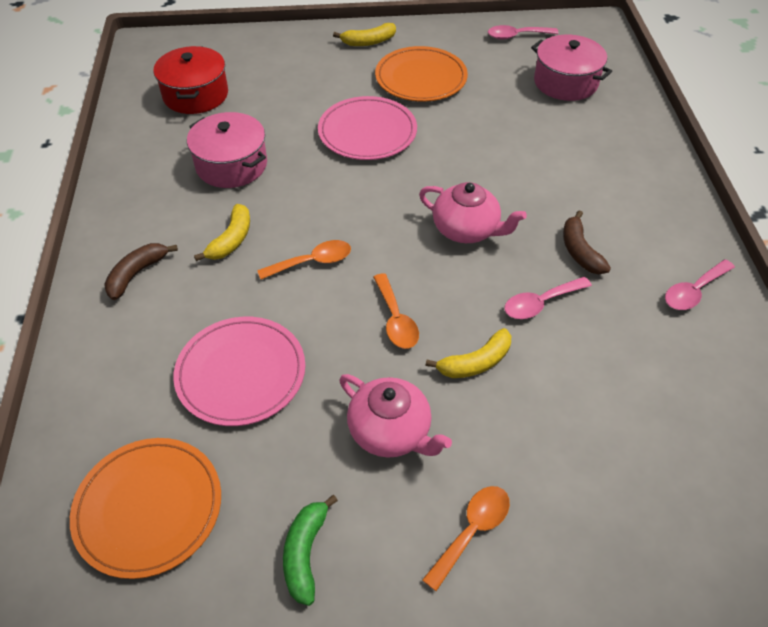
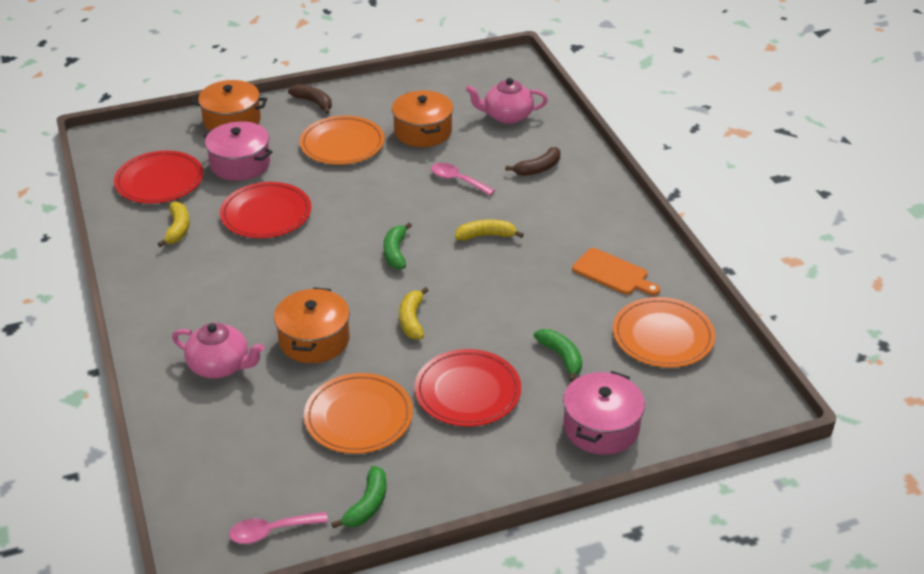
green banana: 1 -> 3
orange cutting board: 0 -> 1
orange plate: 2 -> 3
orange pot: 0 -> 3
orange spoon: 3 -> 0
pink plate: 2 -> 0
pink spoon: 3 -> 2
red plate: 0 -> 3
red pot: 1 -> 0

